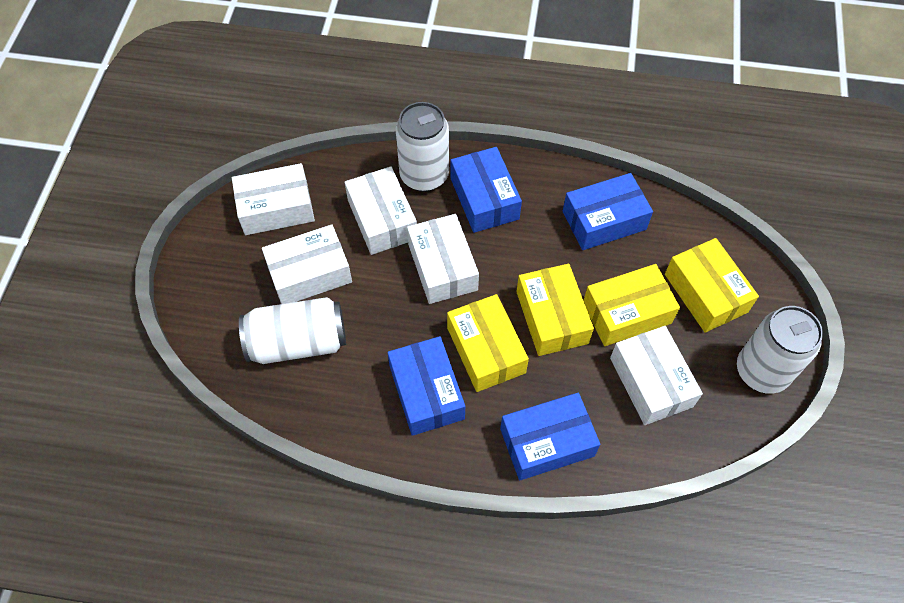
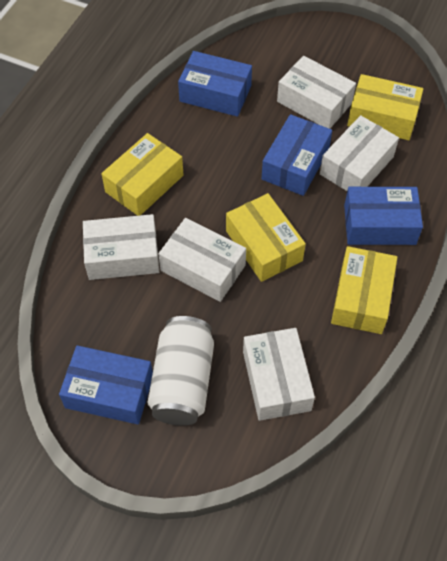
white can: 3 -> 1

